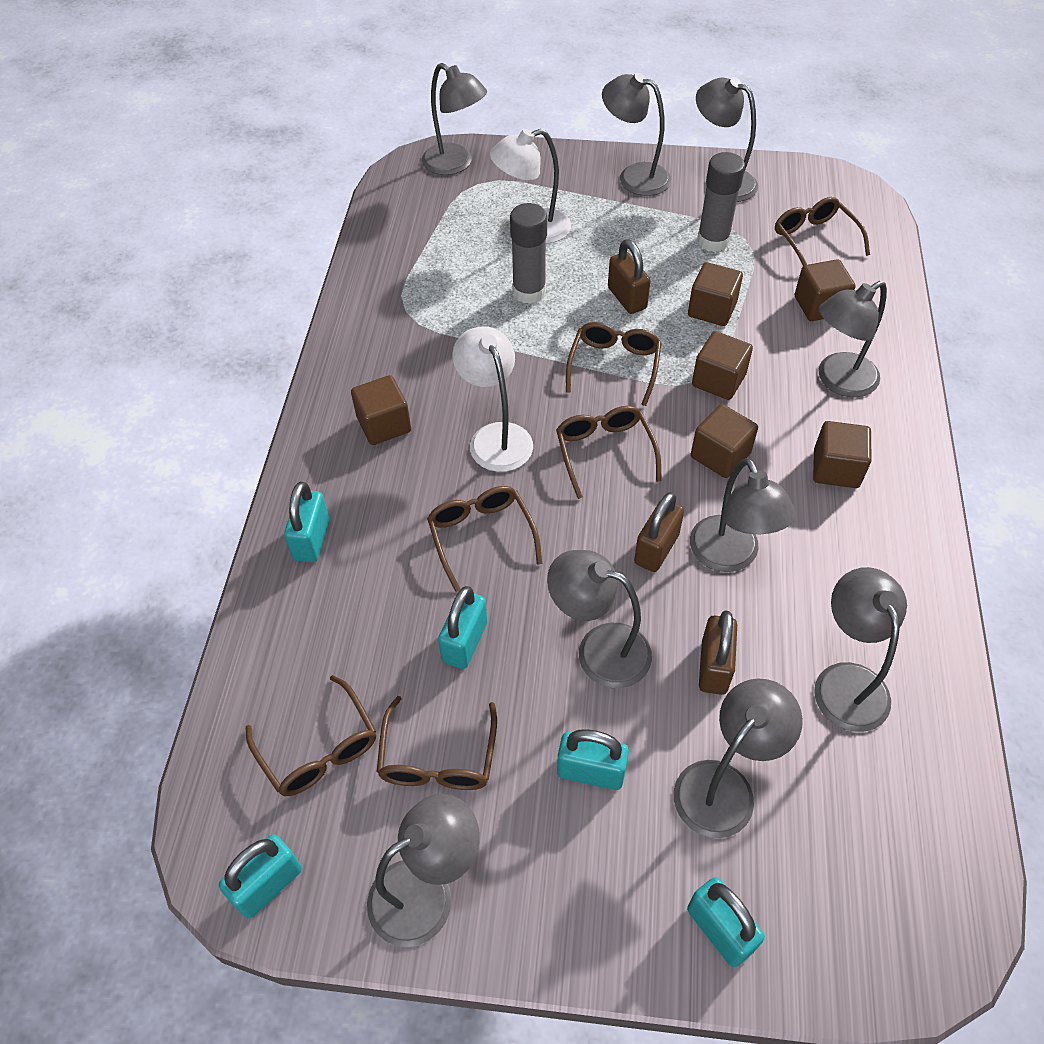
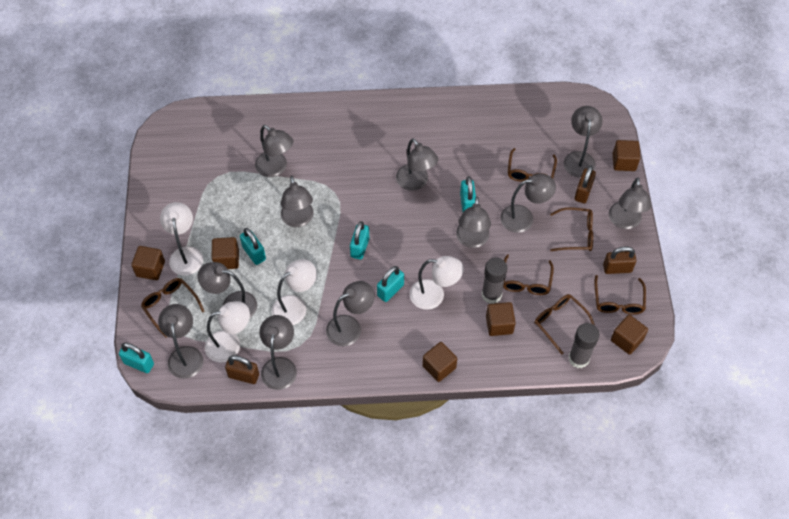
grey lamp: 9 -> 11
white lamp: 2 -> 4

